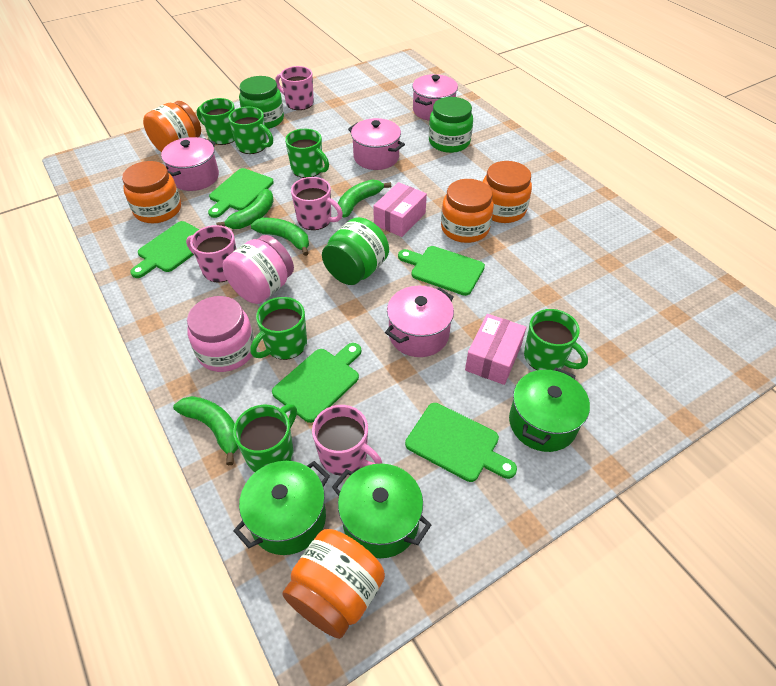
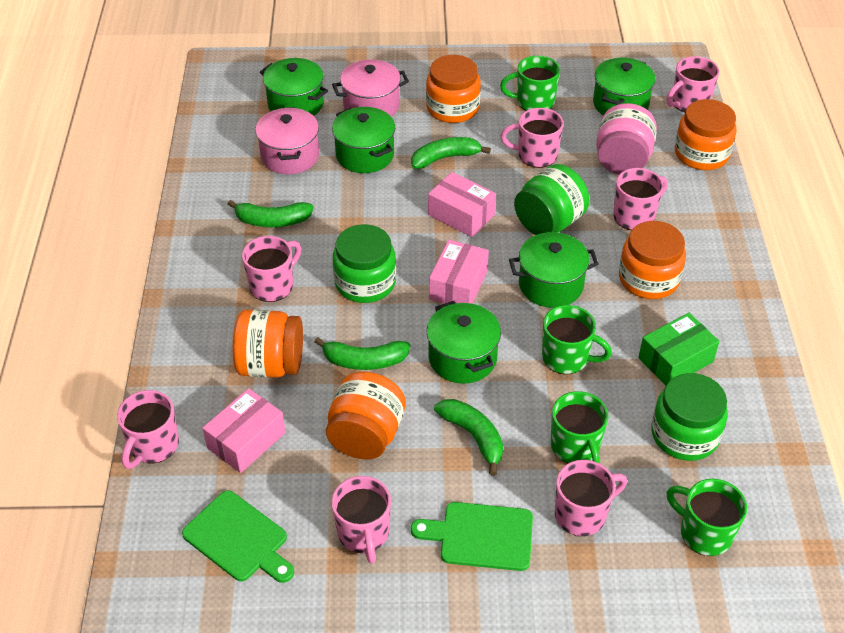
green box: 0 -> 1
green cutting board: 5 -> 2
green mug: 6 -> 4
green pot: 3 -> 5
pink box: 2 -> 3
pink jar: 2 -> 1
pink mug: 4 -> 7
pink pot: 4 -> 2

